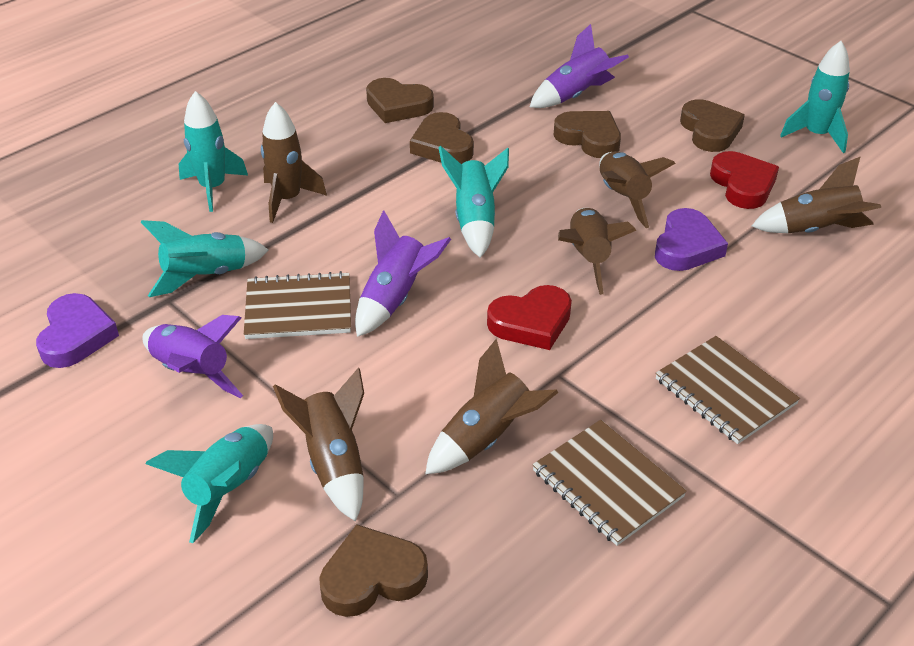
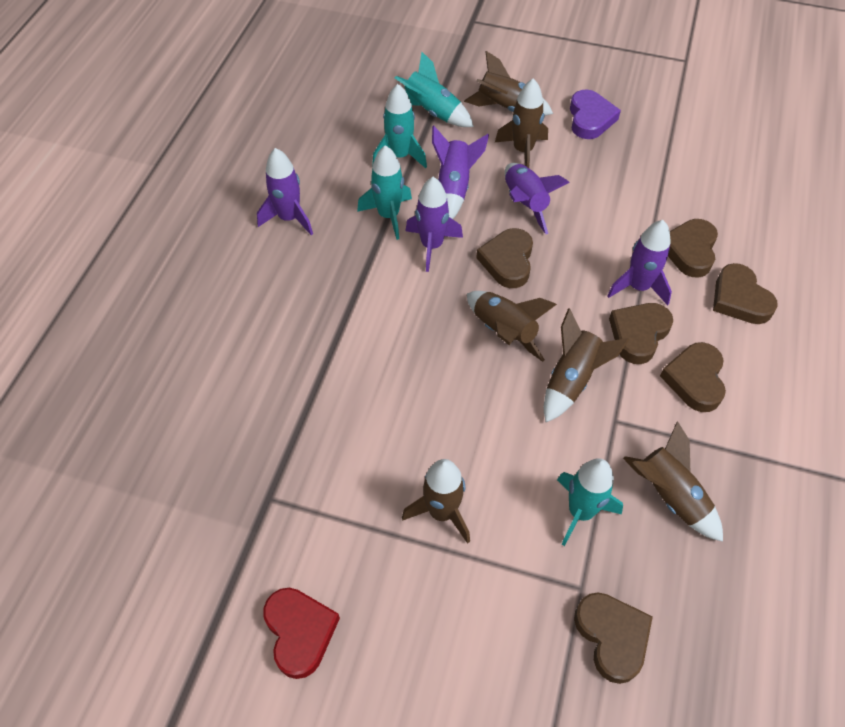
brown heart: 5 -> 6
brown notebook: 3 -> 0
purple heart: 2 -> 1
purple rocket: 3 -> 5
red heart: 2 -> 1
turquoise rocket: 5 -> 4

